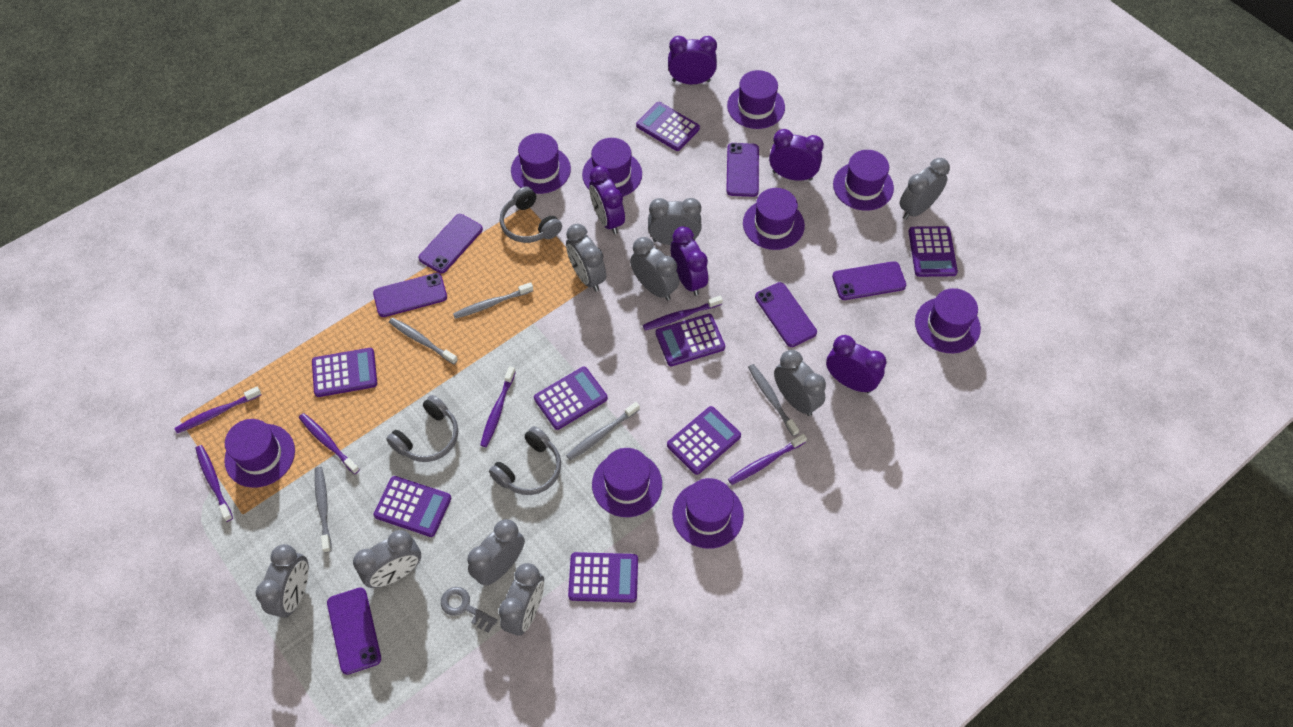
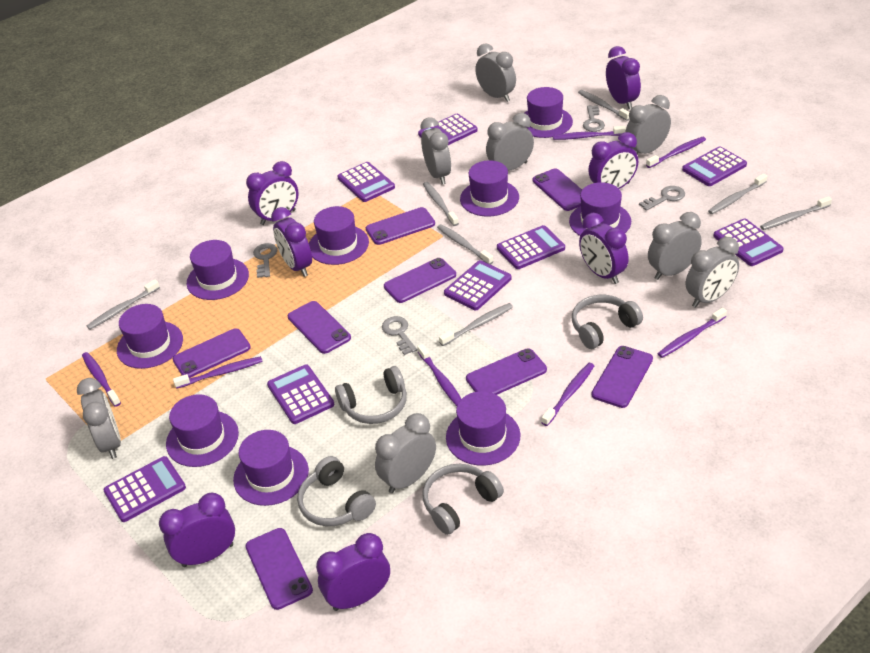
grey clock: 9 -> 8
grey headphones: 3 -> 4
grey key: 1 -> 4
grey toothbrush: 5 -> 7
purple clock: 5 -> 7
purple phone: 6 -> 8
purple toothbrush: 6 -> 7

